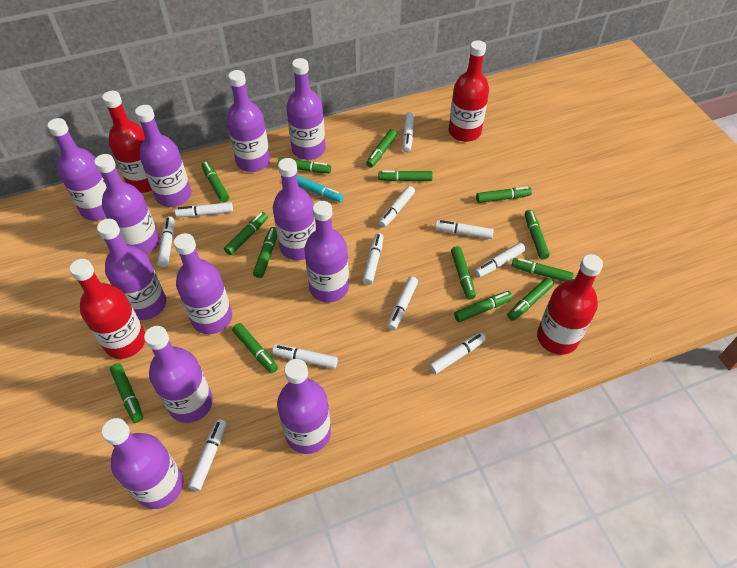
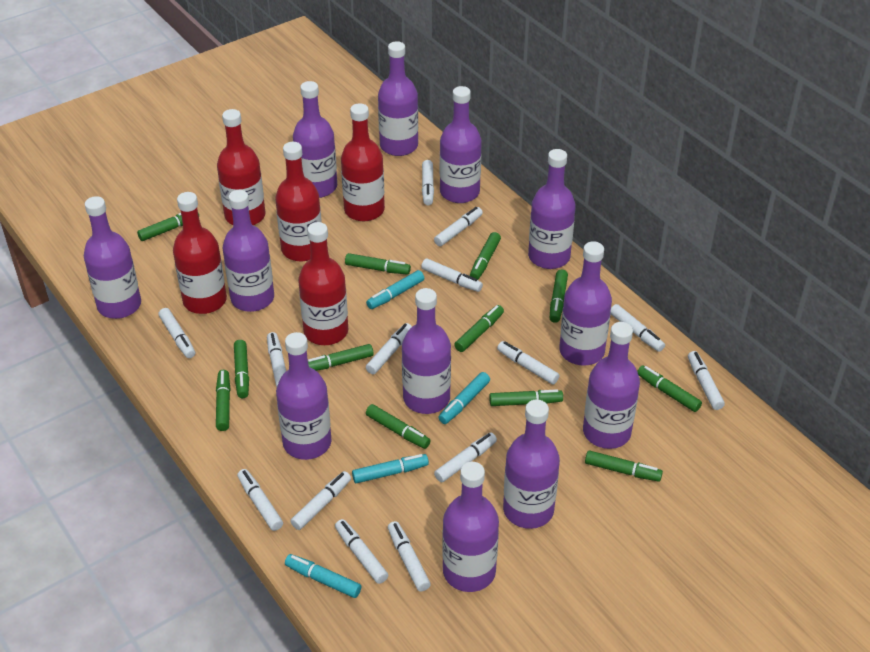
green marker: 14 -> 12
red bottle: 4 -> 5
turquoise marker: 1 -> 4
white marker: 11 -> 14

